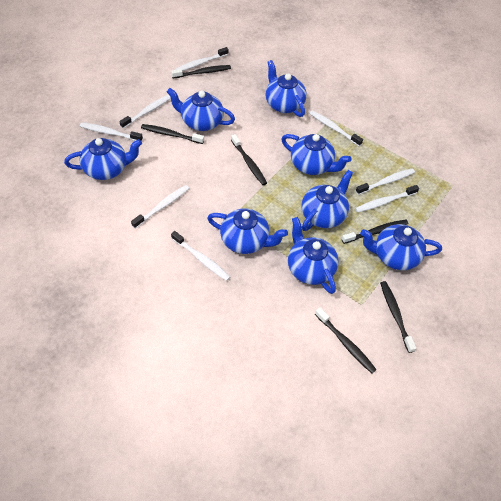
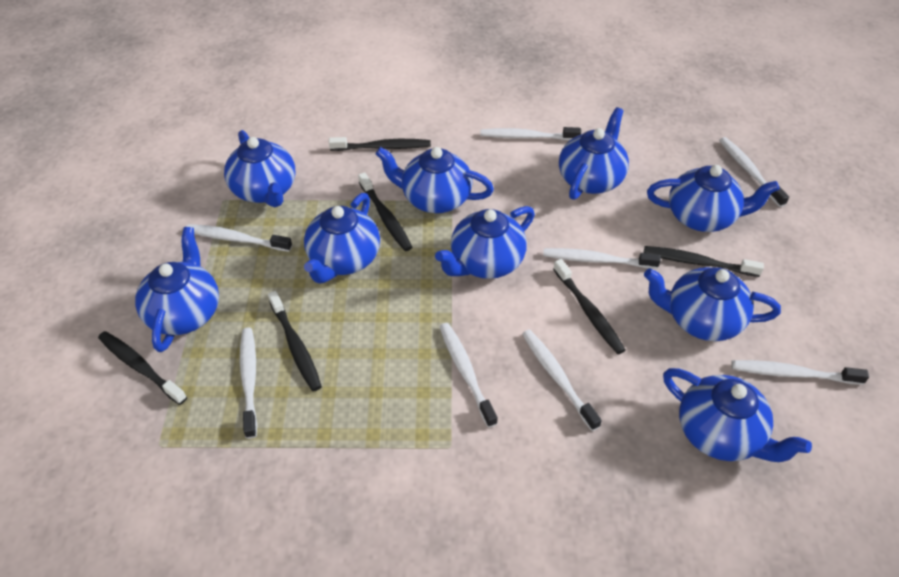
blue teapot: 8 -> 9

